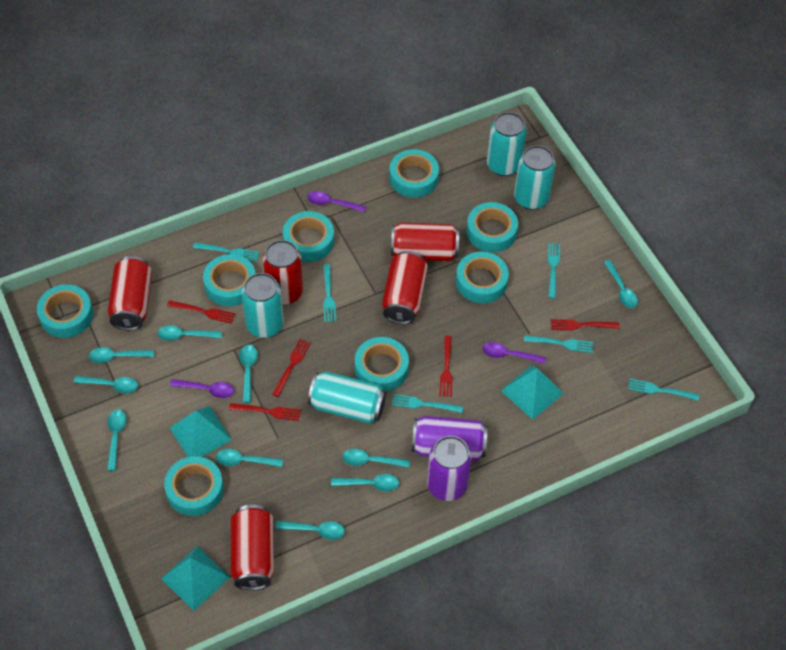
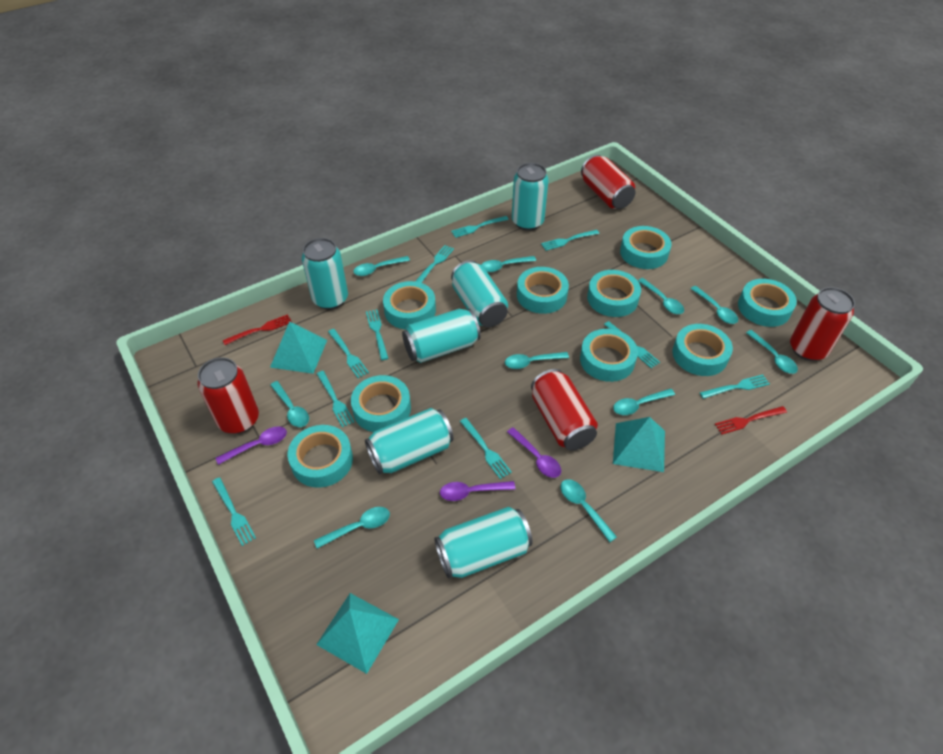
purple can: 2 -> 0
red can: 5 -> 4
red fork: 5 -> 2
turquoise can: 4 -> 6
turquoise fork: 6 -> 10
turquoise tape: 8 -> 9

